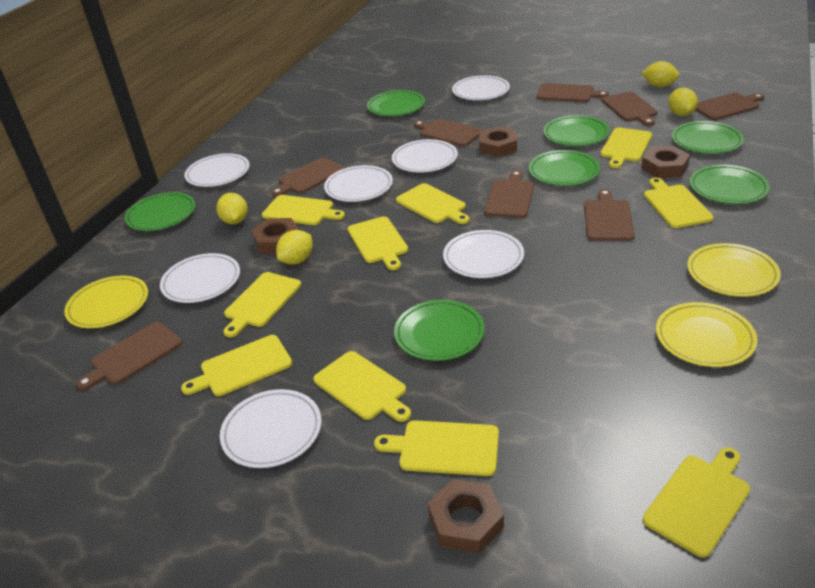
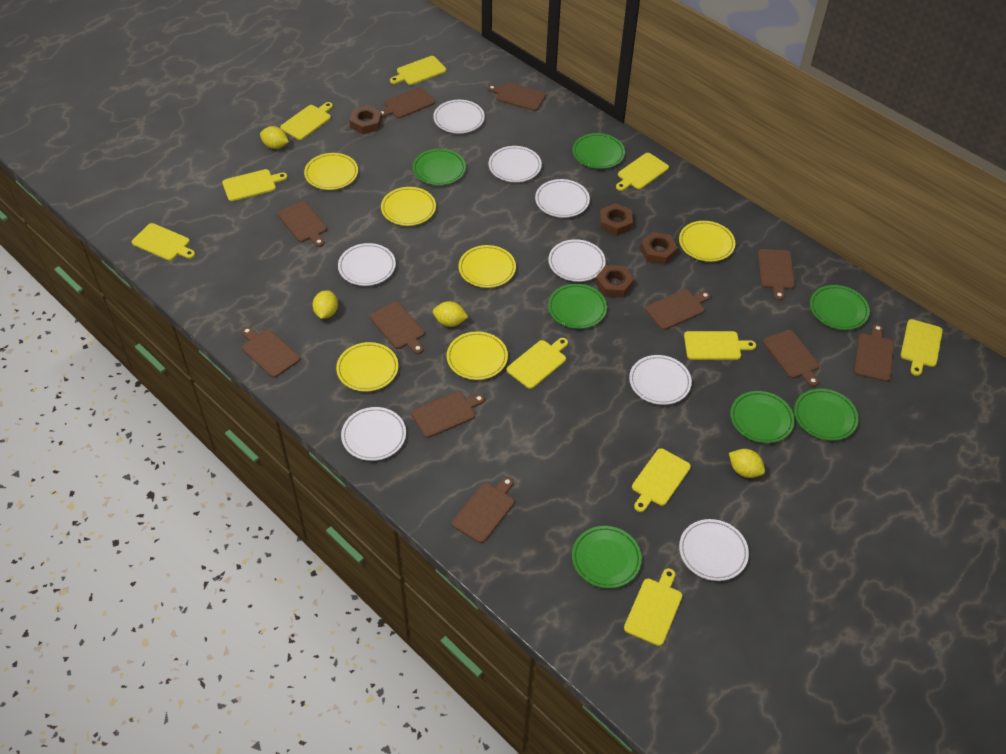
brown cutting board: 8 -> 11
white plate: 7 -> 8
yellow plate: 3 -> 6

